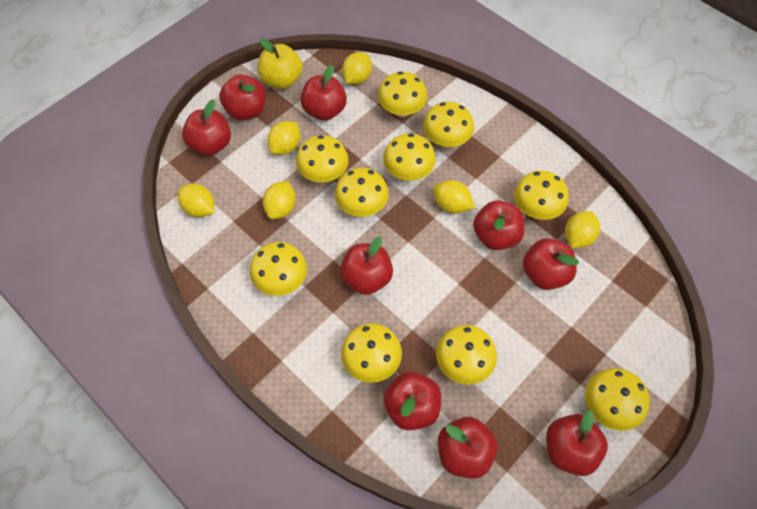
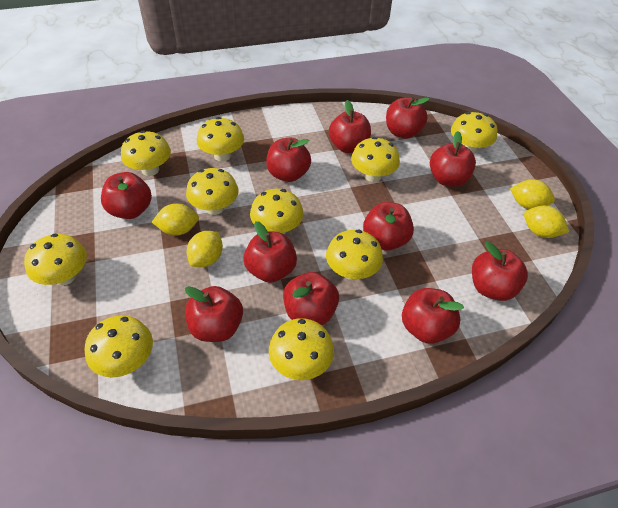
red apple: 9 -> 11
yellow apple: 1 -> 0
yellow lemon: 6 -> 4

